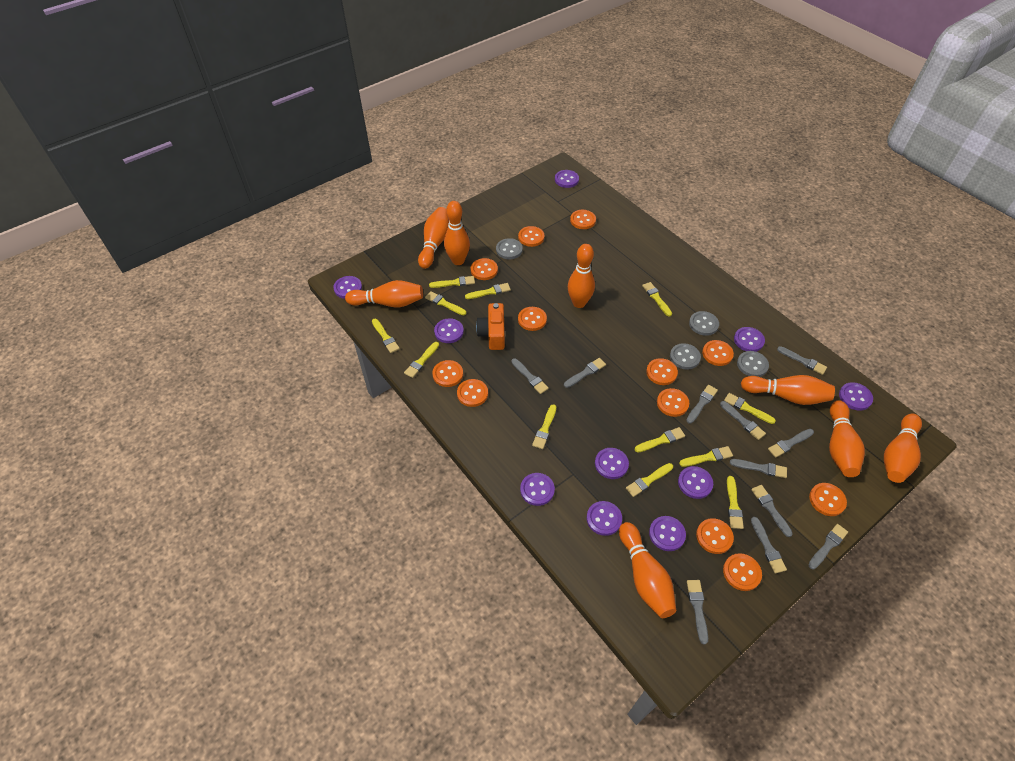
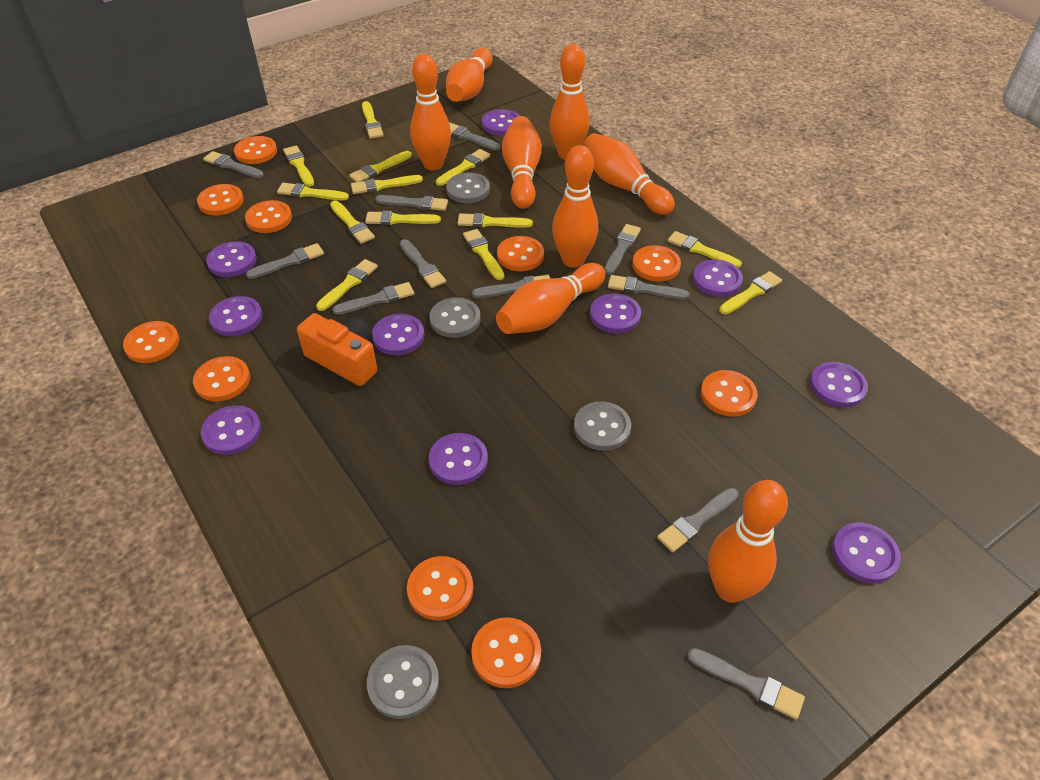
orange button: 12 -> 10
yellow brush: 12 -> 13

